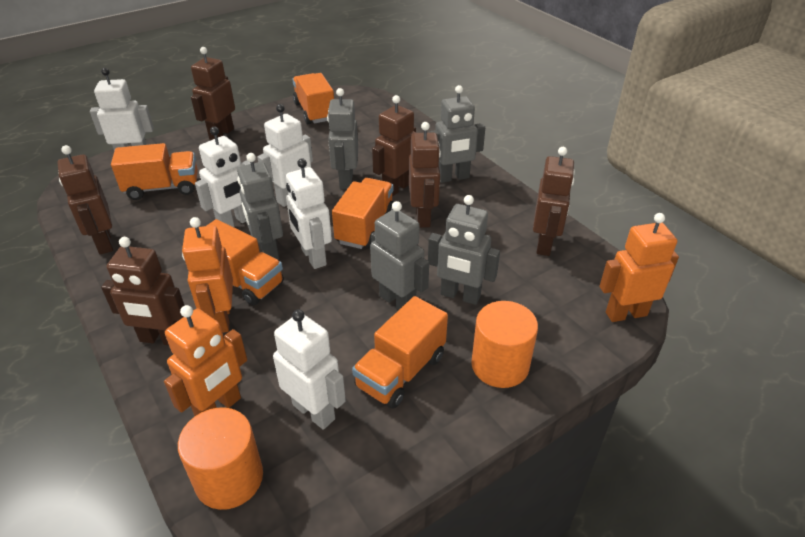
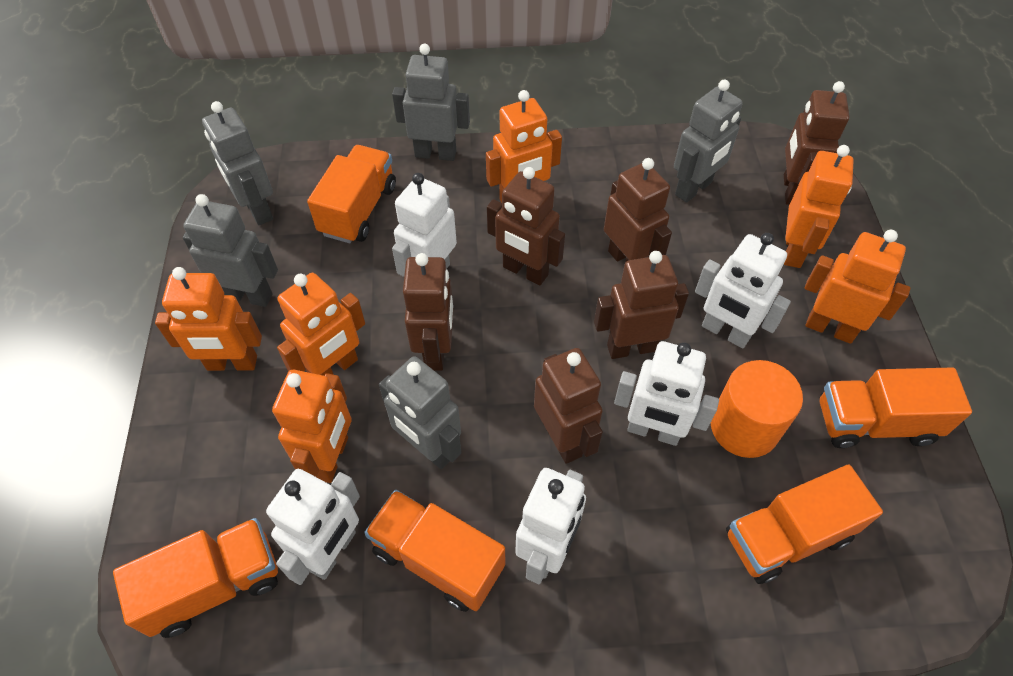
orange cylinder: 2 -> 1
orange robot: 3 -> 6

